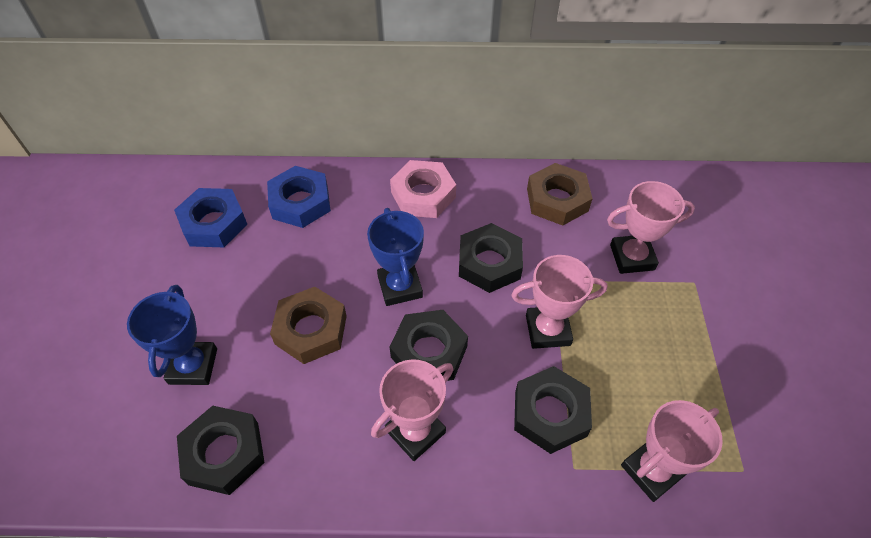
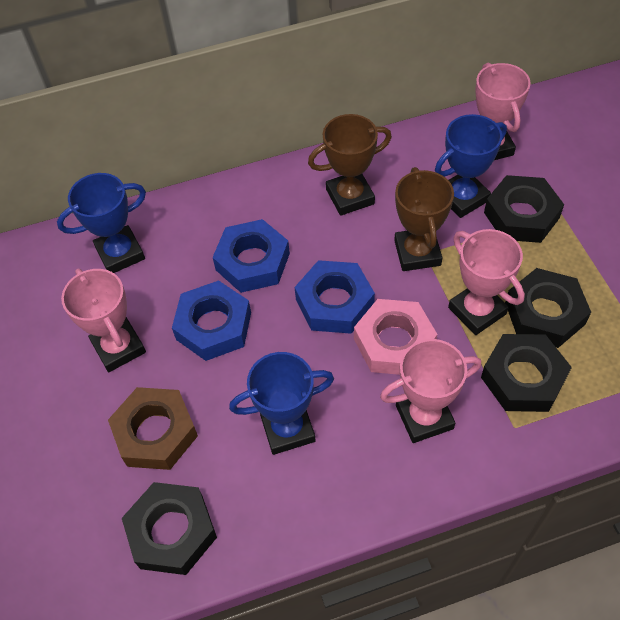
blue nut: 2 -> 3
blue trophy: 2 -> 3
brown nut: 2 -> 1
brown trophy: 0 -> 2

